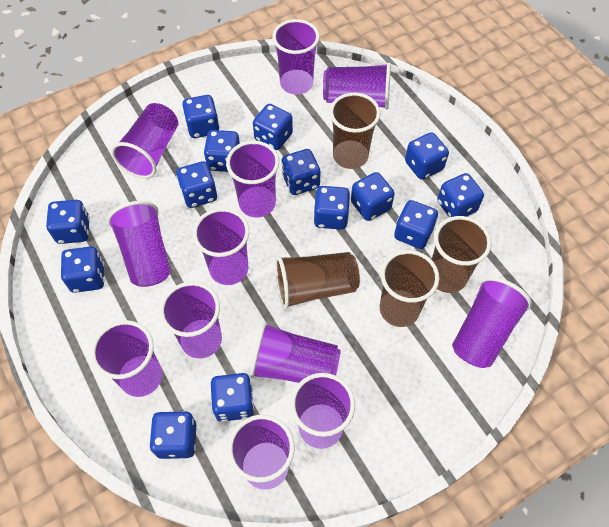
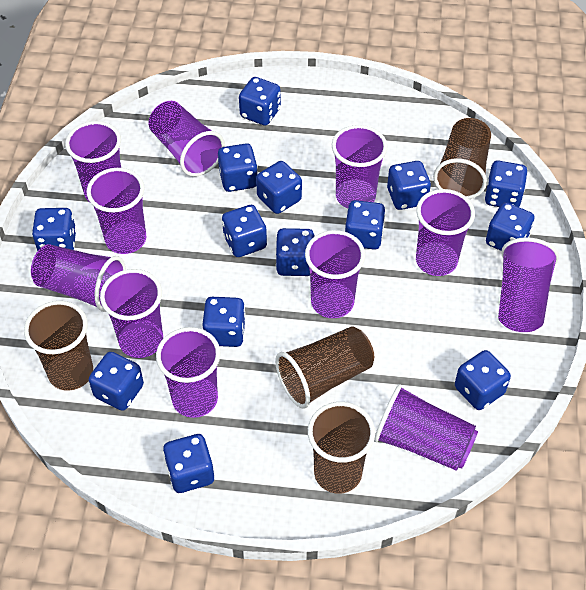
purple cup: 12 -> 11

